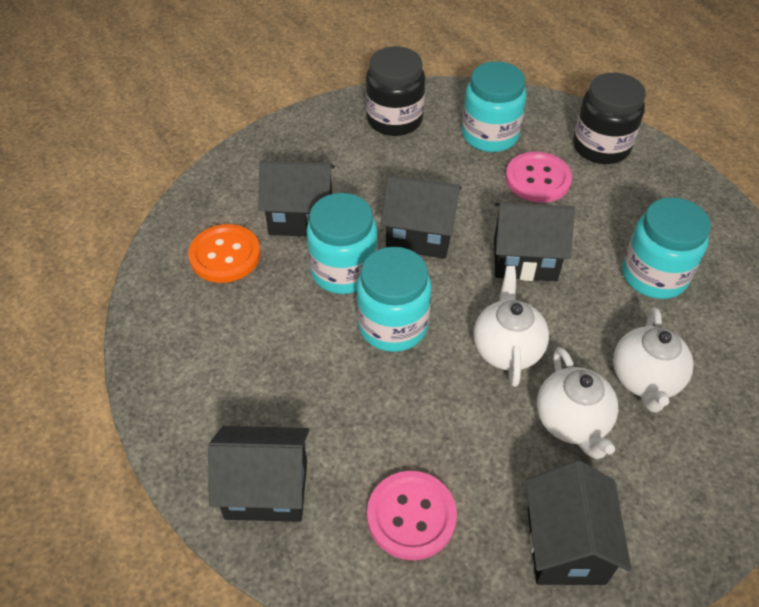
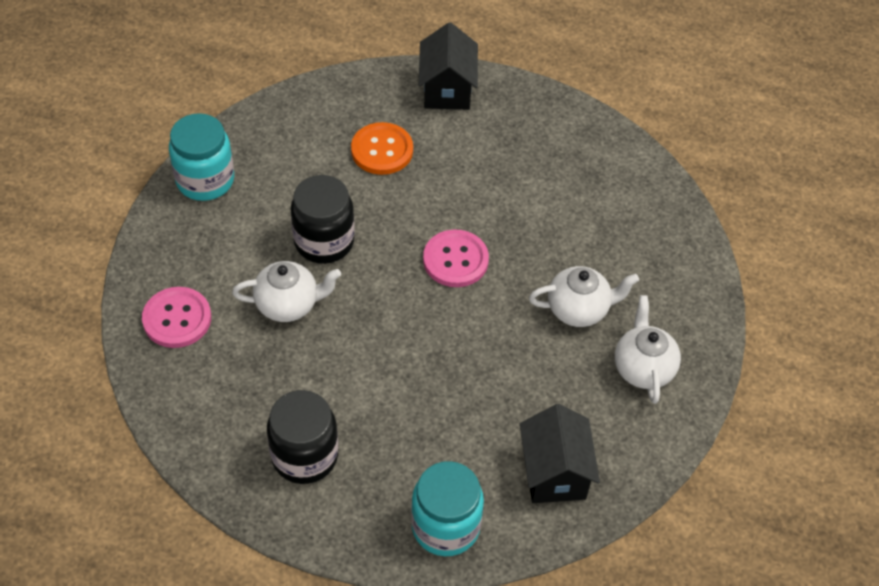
black house: 5 -> 2
turquoise jar: 4 -> 2

